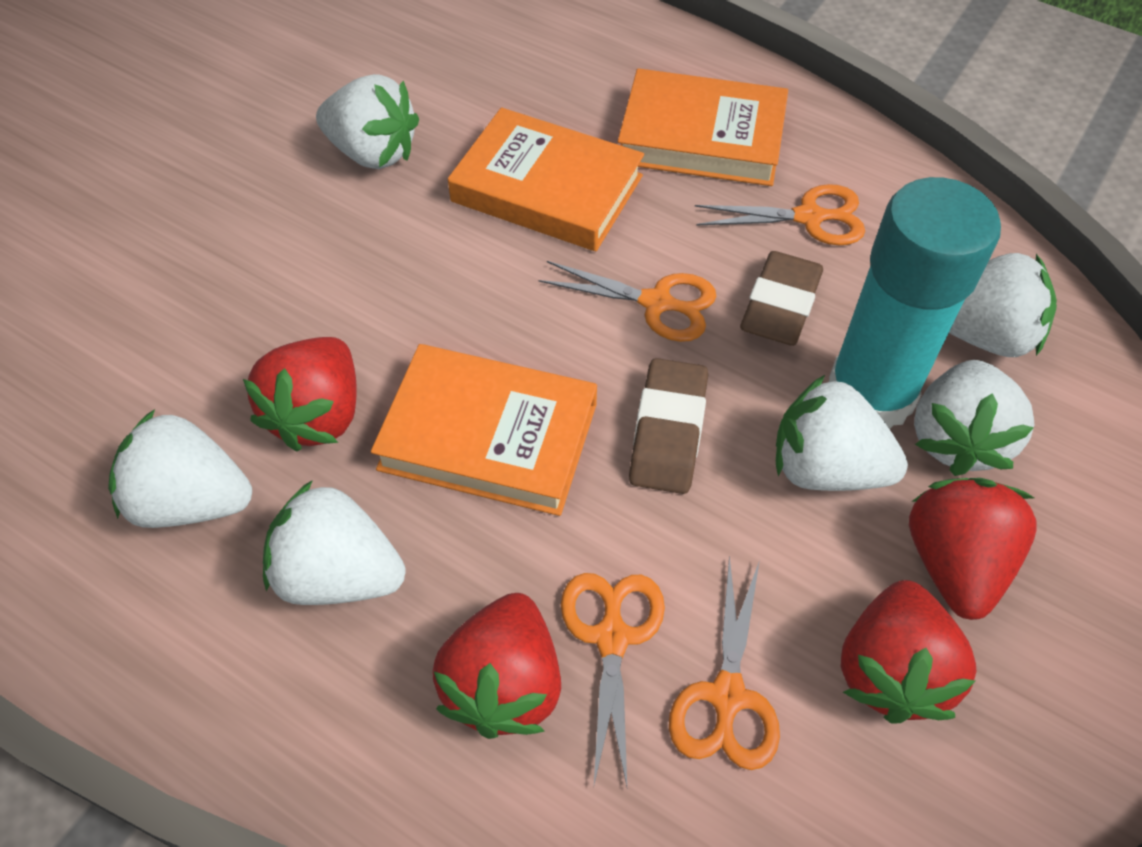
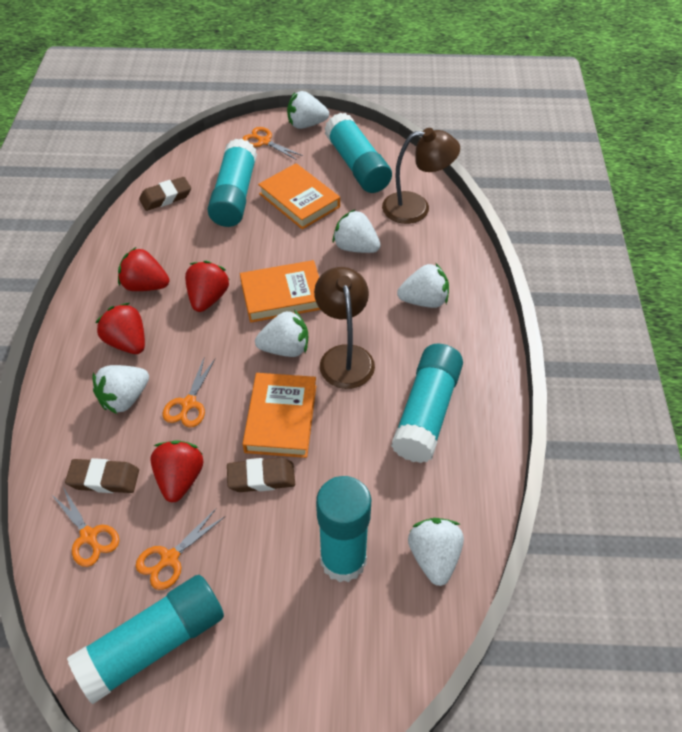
brown eraser: 2 -> 3
brown lamp: 0 -> 2
turquoise glue stick: 1 -> 5

